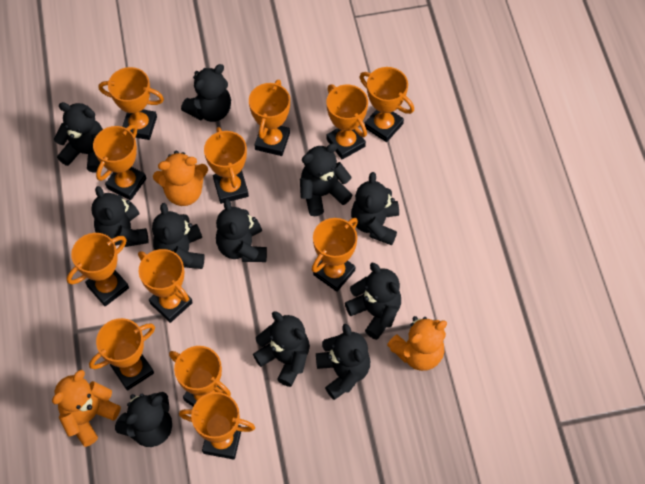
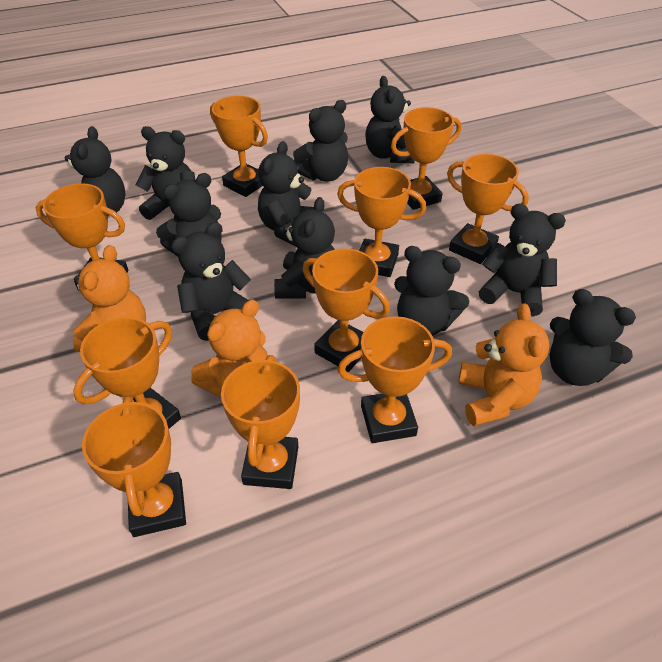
orange trophy: 12 -> 10

